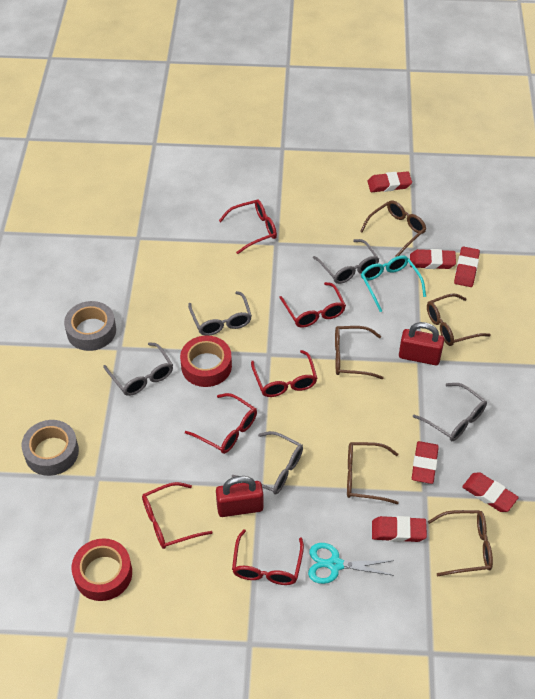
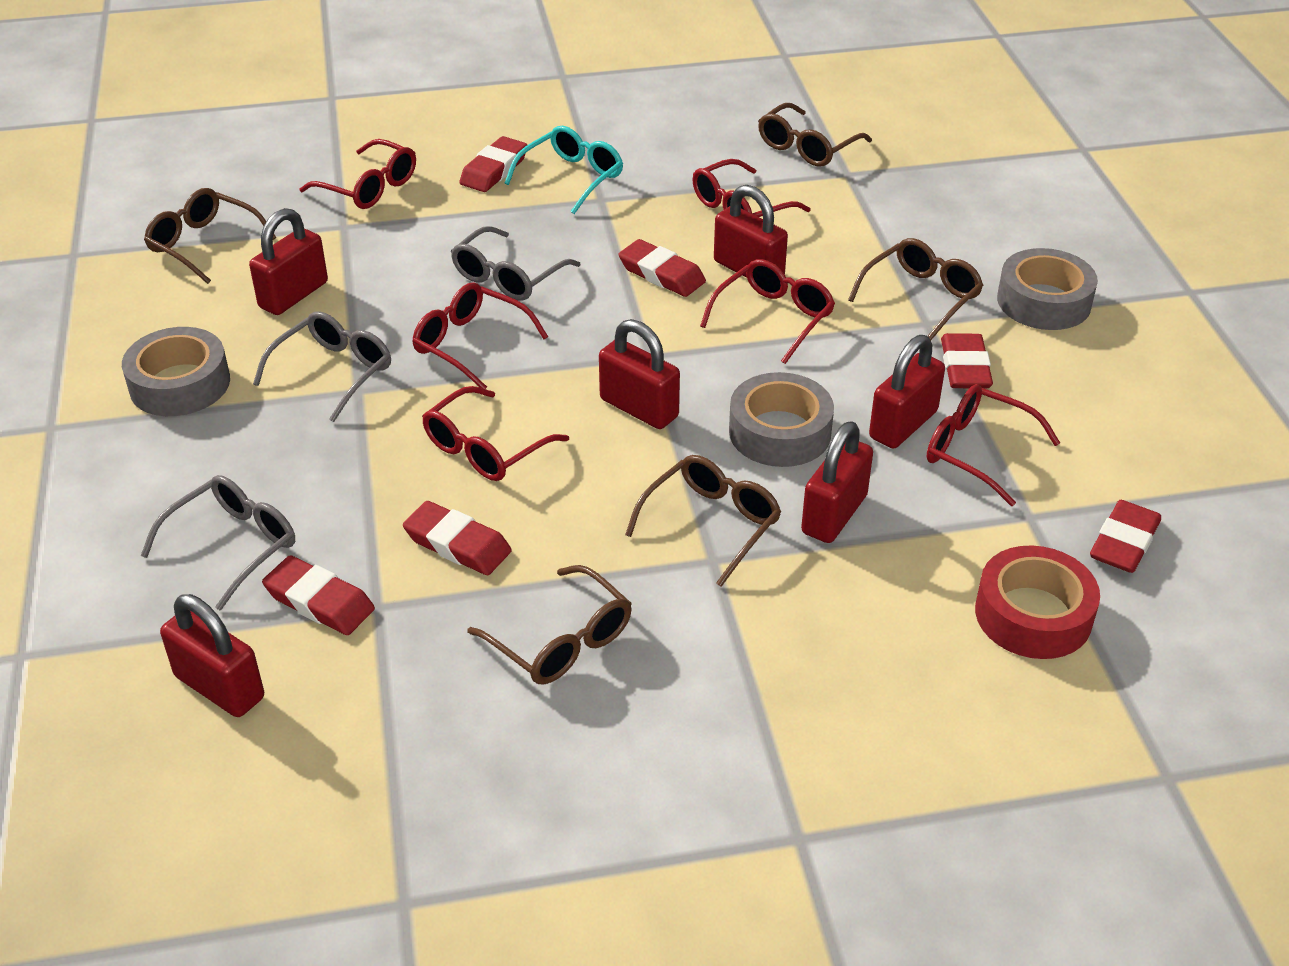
grey glasses: 5 -> 3
grey tape: 2 -> 3
red padlock: 2 -> 6
red tape: 2 -> 1
turquoise scissors: 1 -> 0

